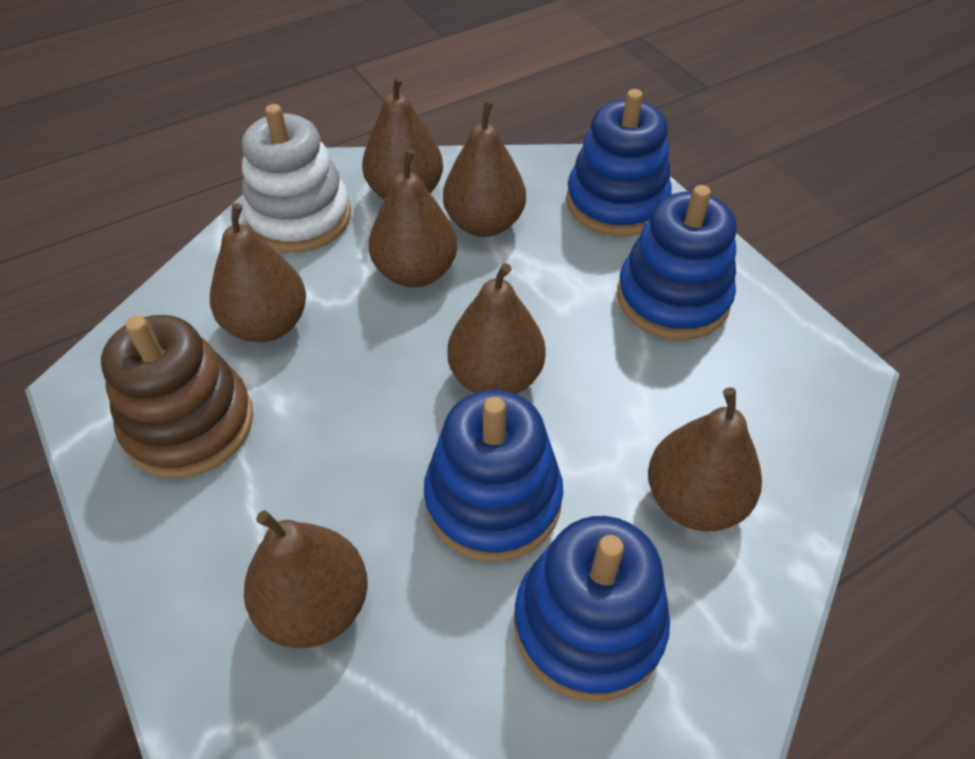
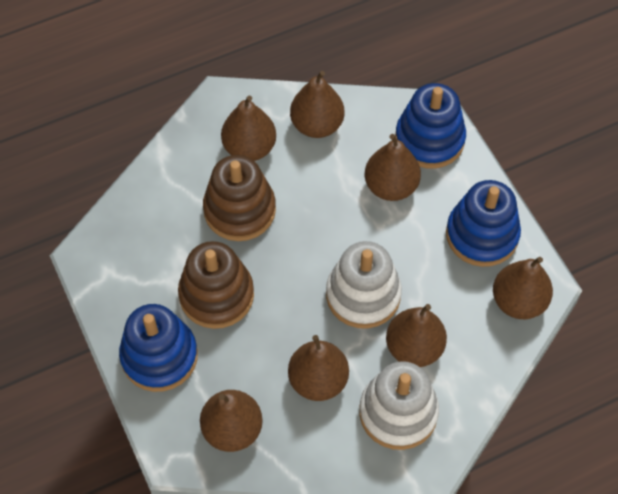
blue stacking toy: 4 -> 3
brown stacking toy: 1 -> 2
white stacking toy: 1 -> 2

